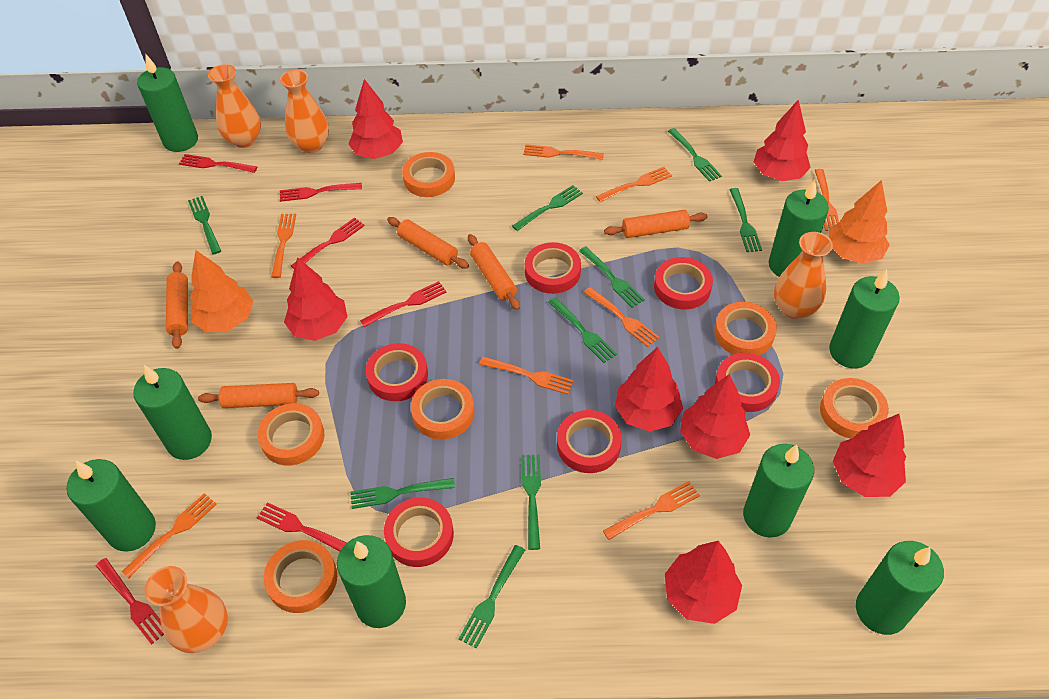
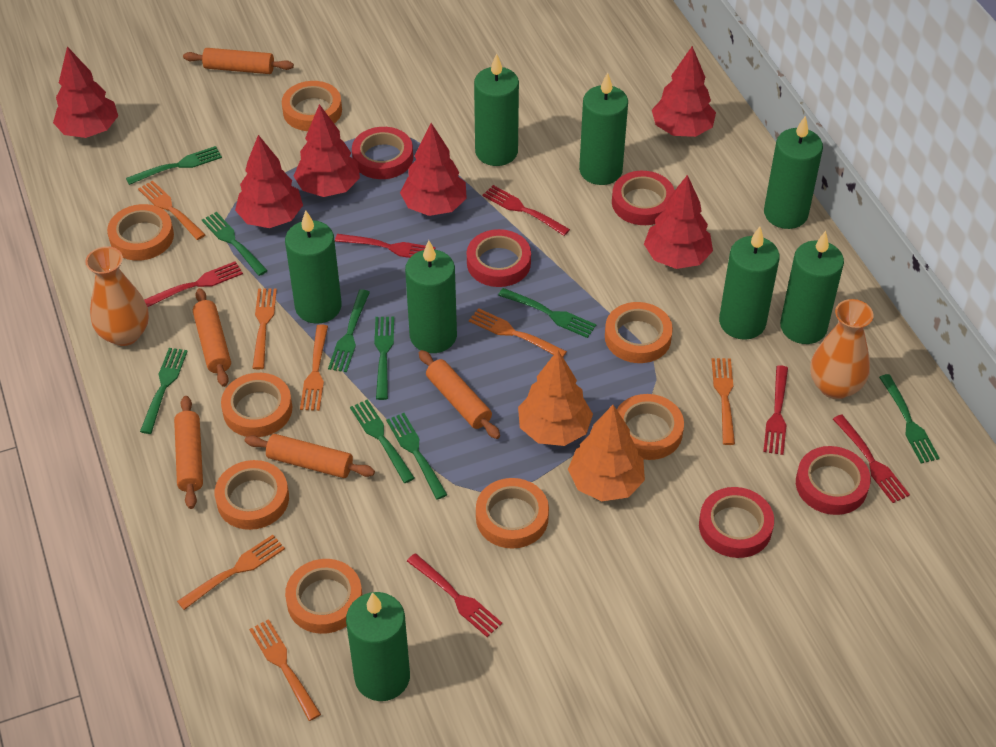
orange fork: 8 -> 7
orange tape: 6 -> 8
orange vase: 4 -> 2
red tape: 6 -> 5
red tree: 7 -> 6

